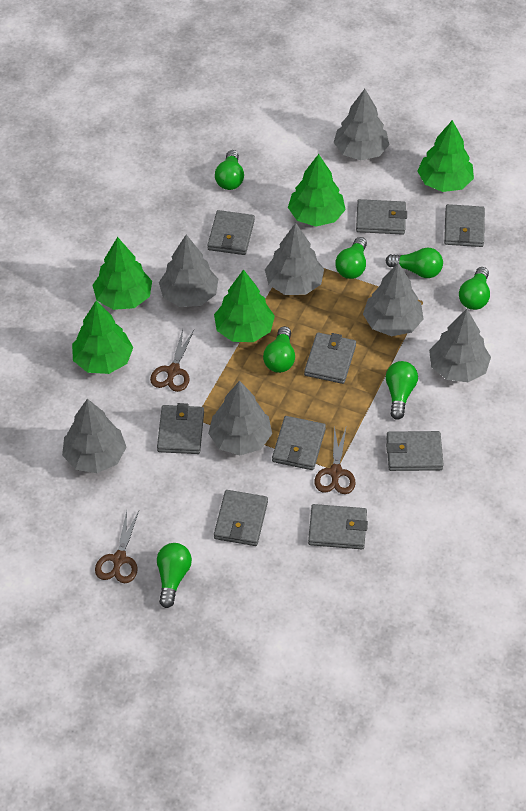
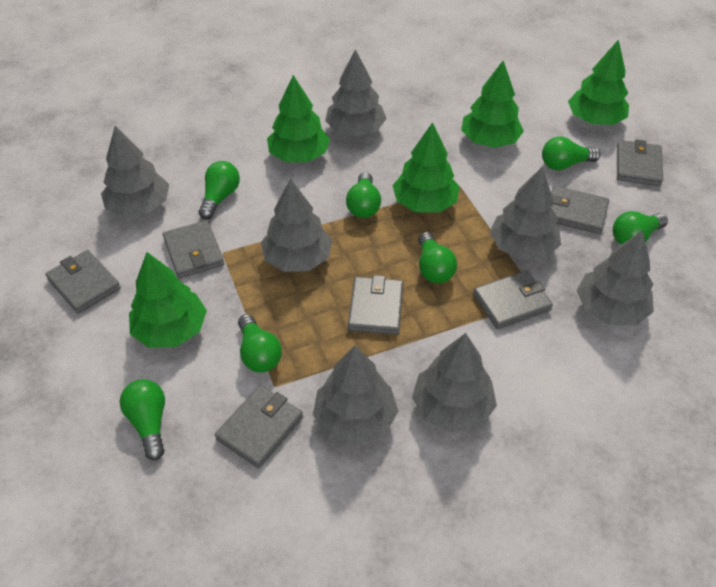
brown scissors: 3 -> 0
grey wallet: 9 -> 7

